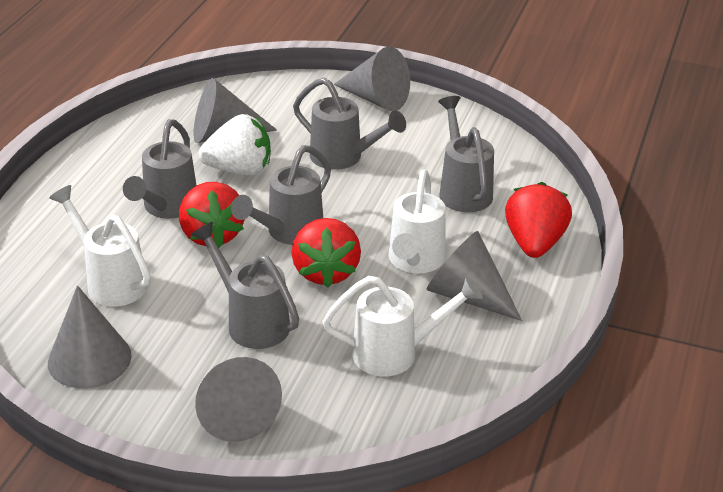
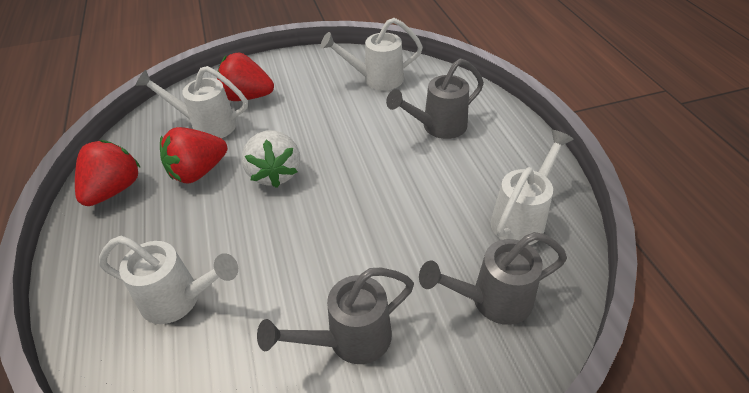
grey cone: 5 -> 0
grey watering can: 5 -> 3
white watering can: 3 -> 4

